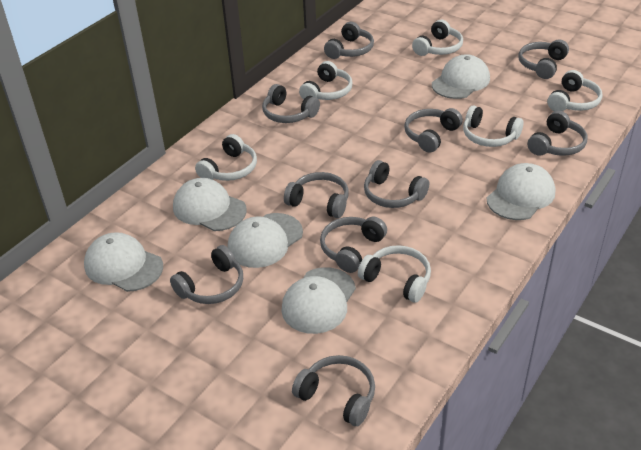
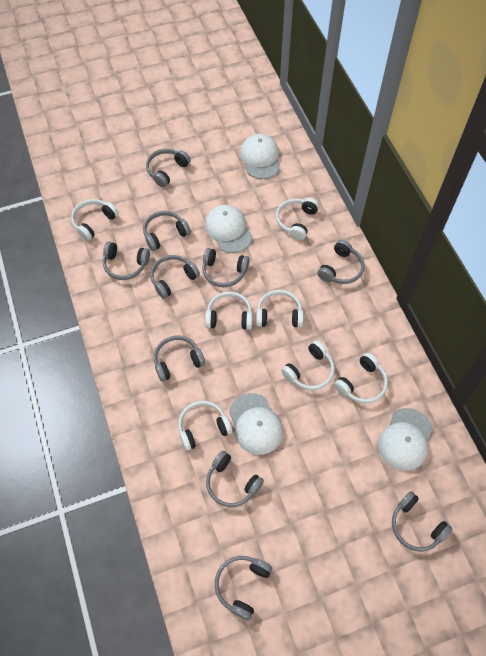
white cap: 6 -> 4
white headphones: 6 -> 7

